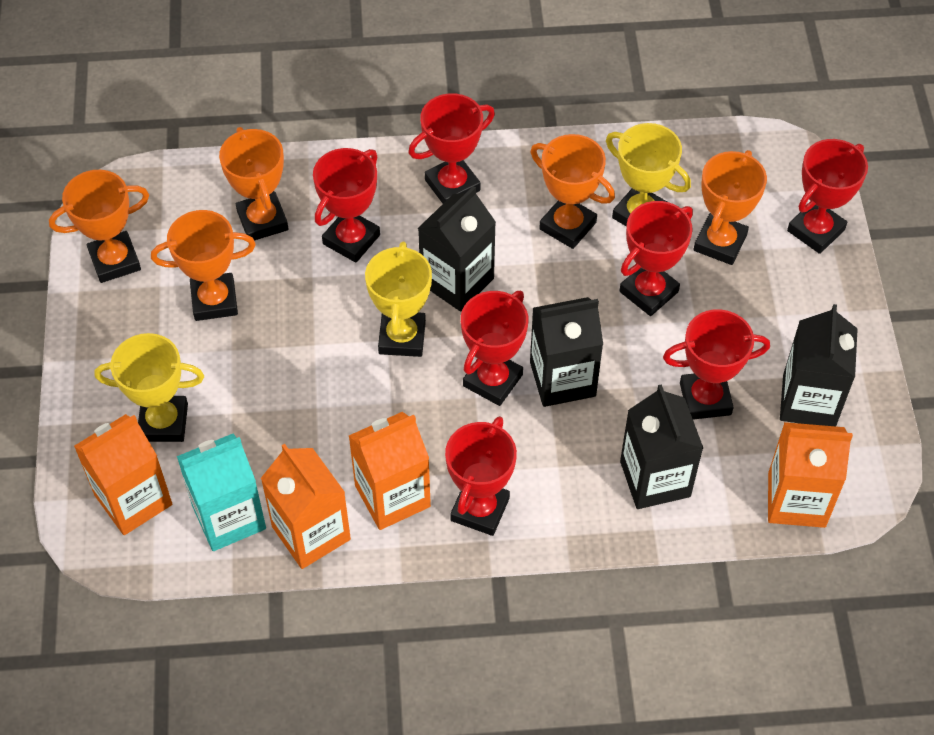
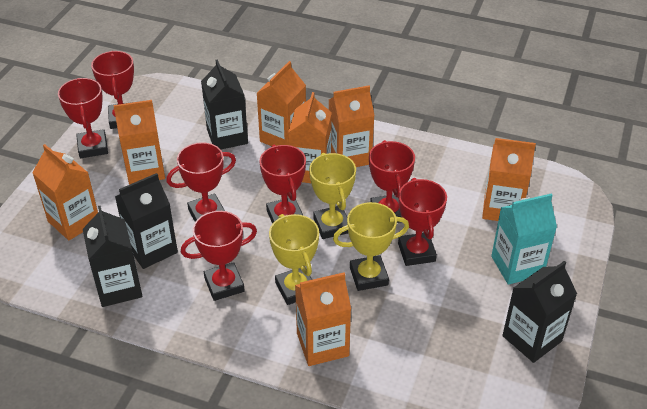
orange carton: 4 -> 7
orange trophy: 5 -> 0

